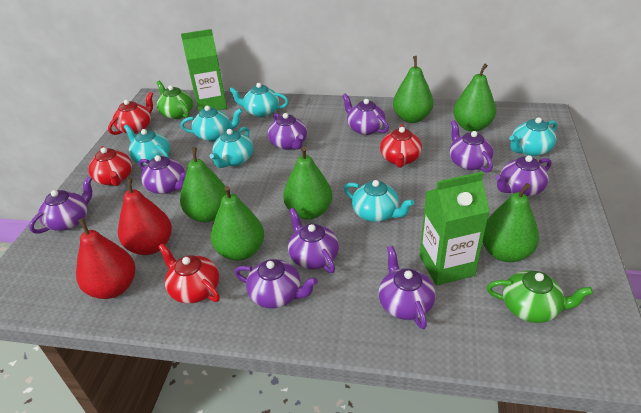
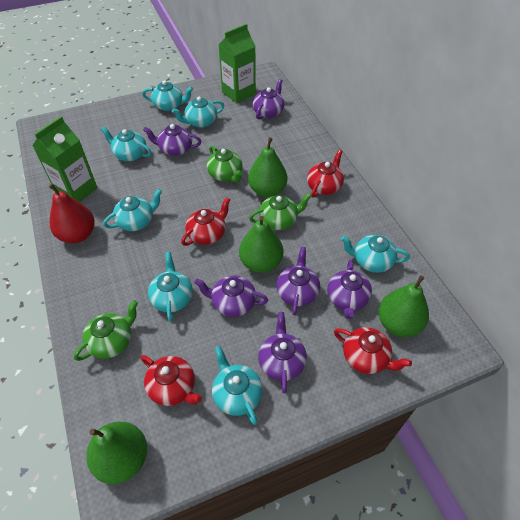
green pear: 6 -> 4
green teapot: 2 -> 3
purple teapot: 9 -> 6
red pear: 2 -> 1
turquoise teapot: 6 -> 7

